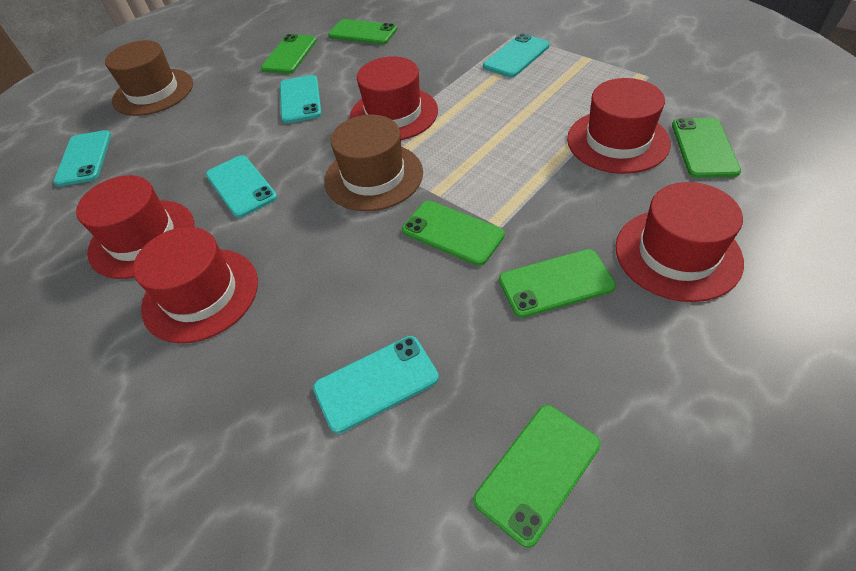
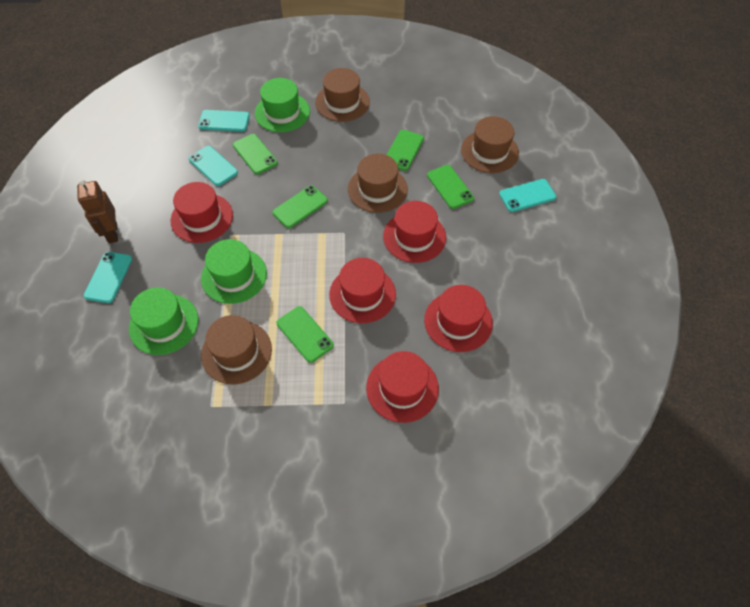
brown hat: 2 -> 4
brown robot: 0 -> 1
green hat: 0 -> 3
green phone: 6 -> 5
turquoise phone: 5 -> 4

